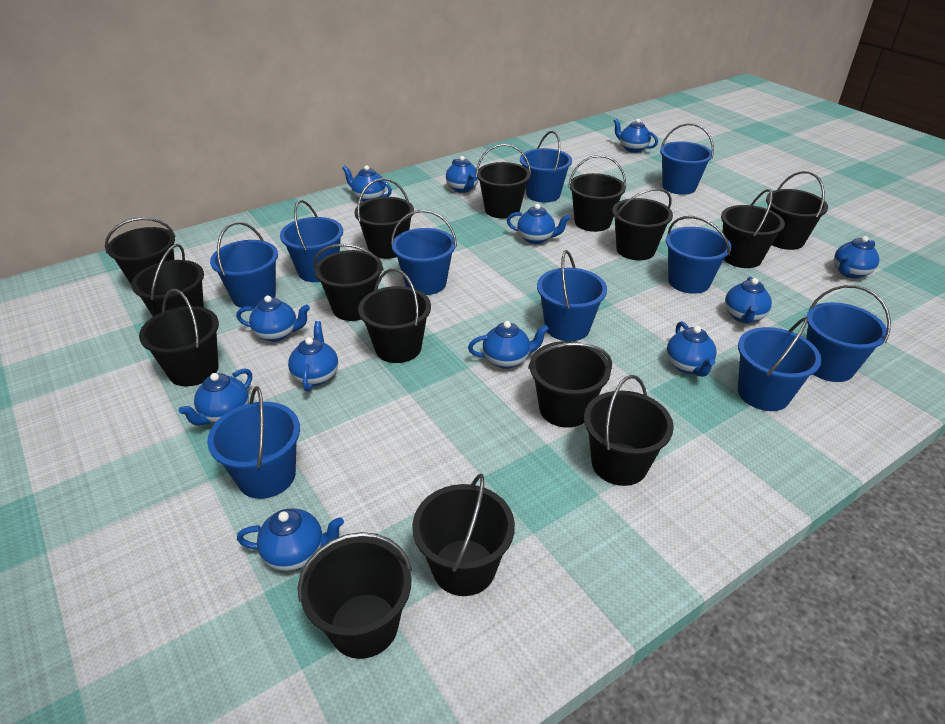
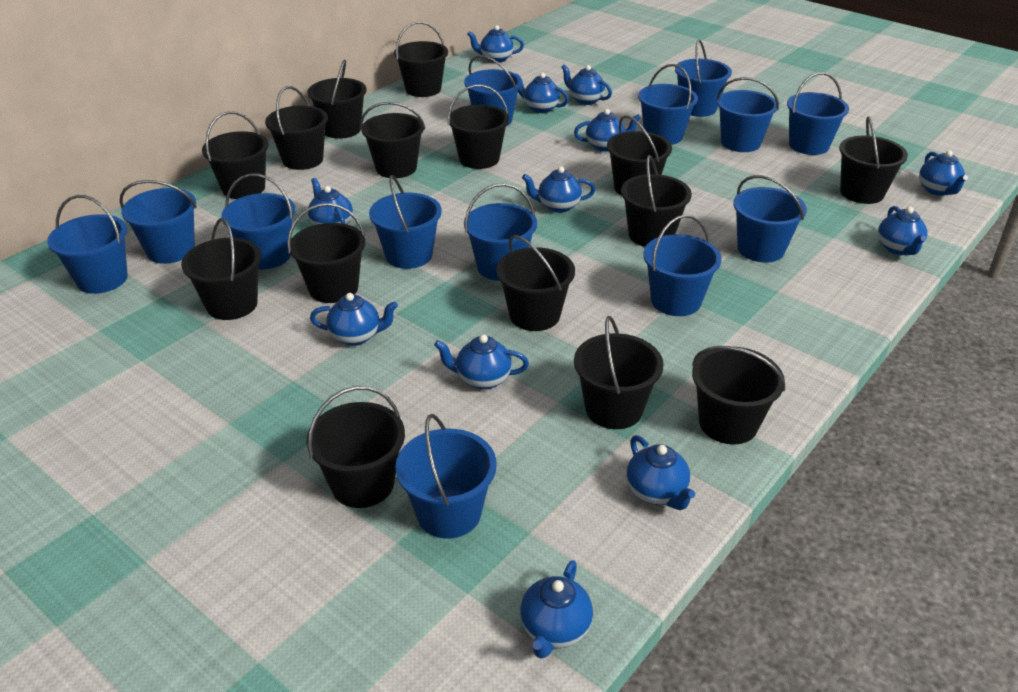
blue bucket: 10 -> 13

